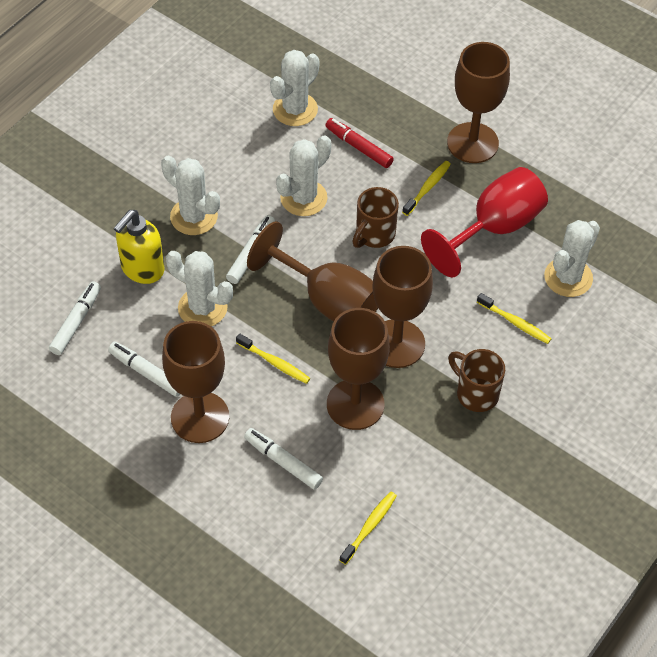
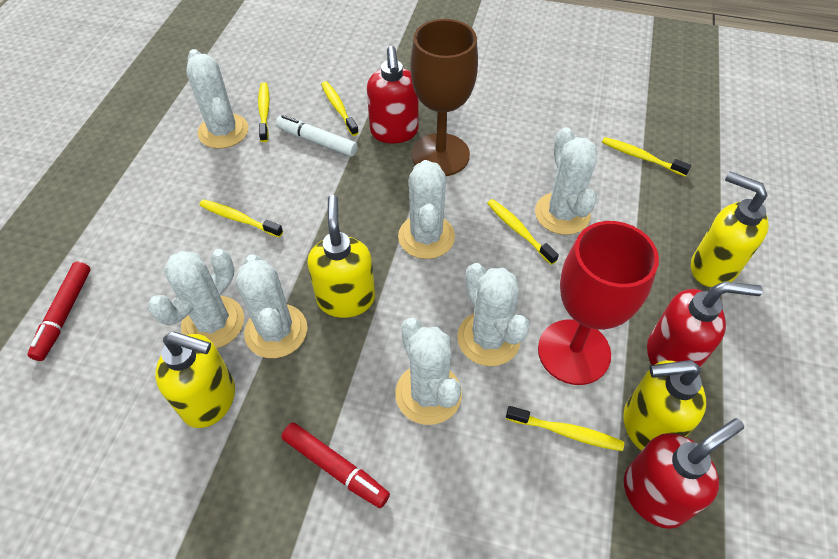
brown goblet: 5 -> 1
brown mug: 2 -> 0
red marker: 1 -> 2
red soap dispenser: 0 -> 3
white cactus: 5 -> 7
white marker: 4 -> 1
yellow soap dispenser: 1 -> 4
yellow toothbrush: 4 -> 6

